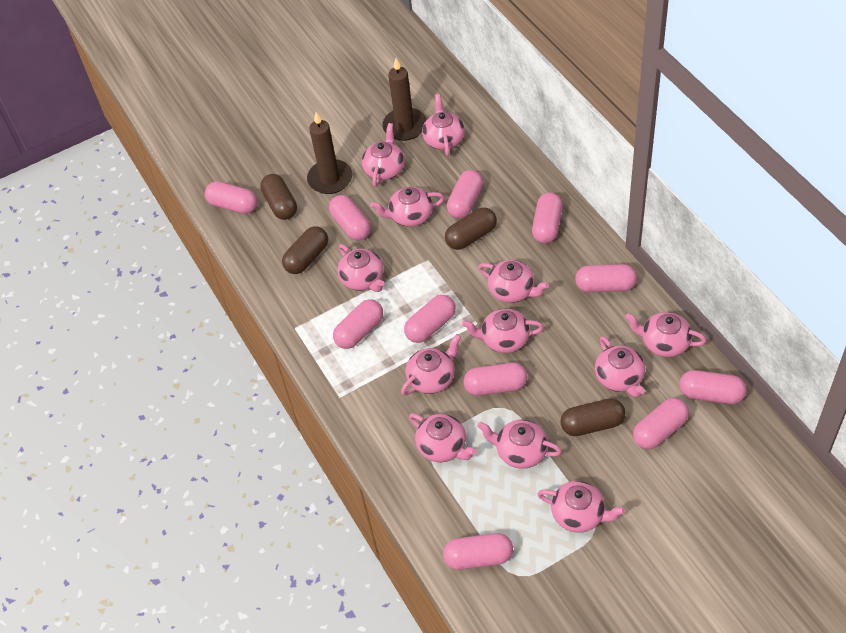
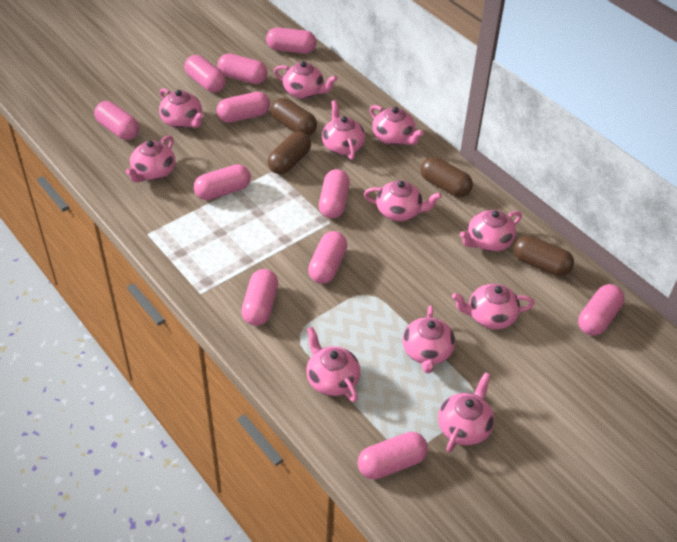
brown candle: 2 -> 0
pink teapot: 12 -> 11

